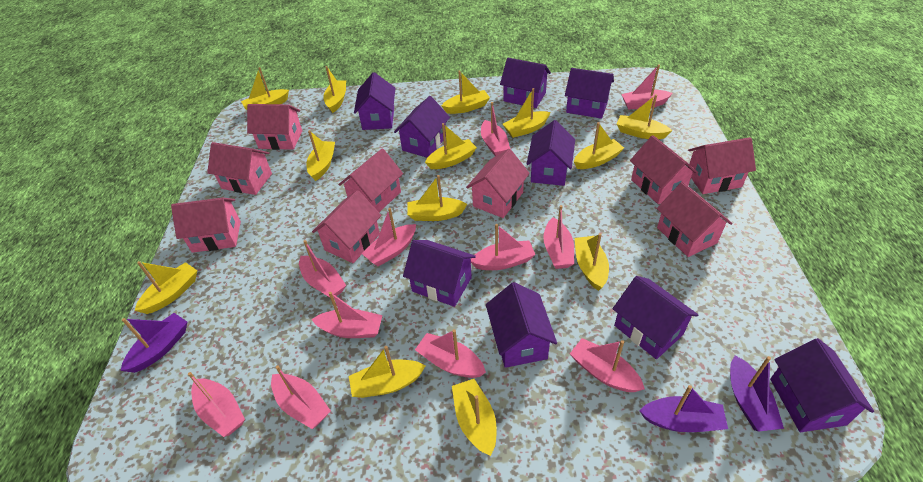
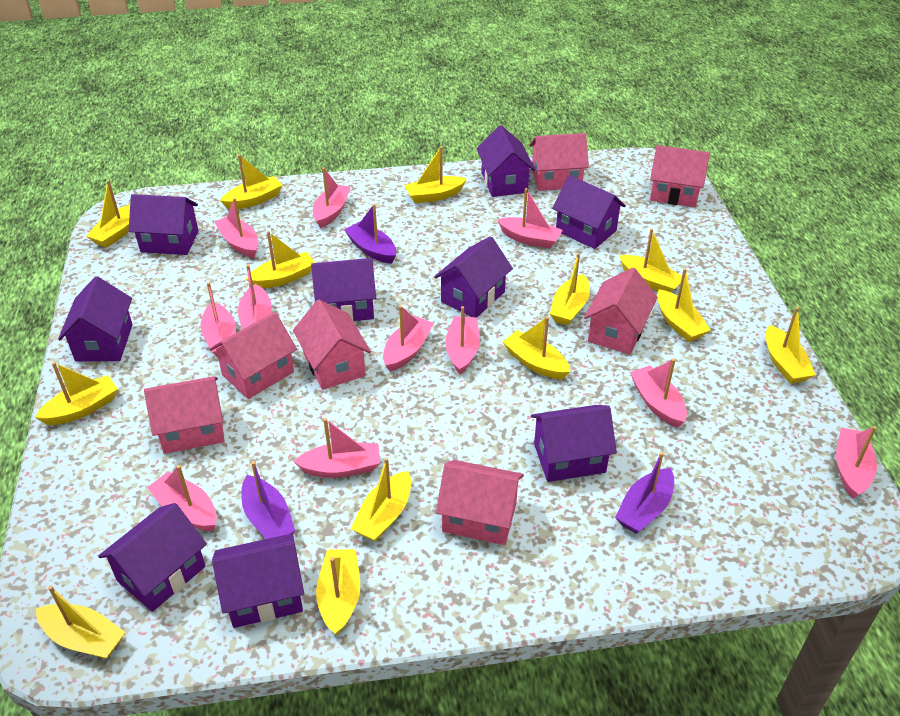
pink house: 9 -> 7

